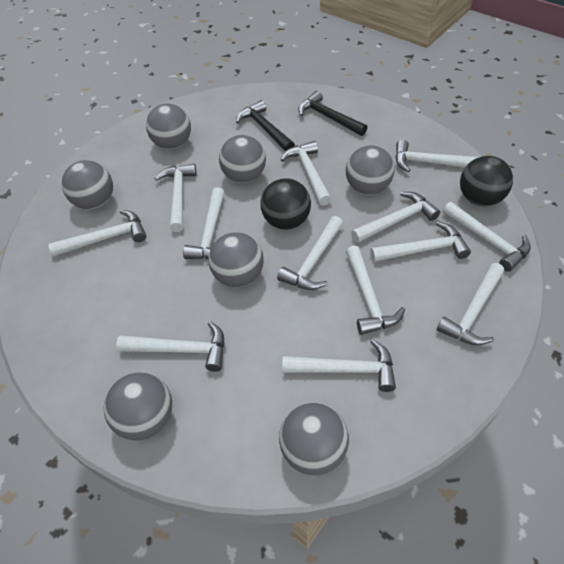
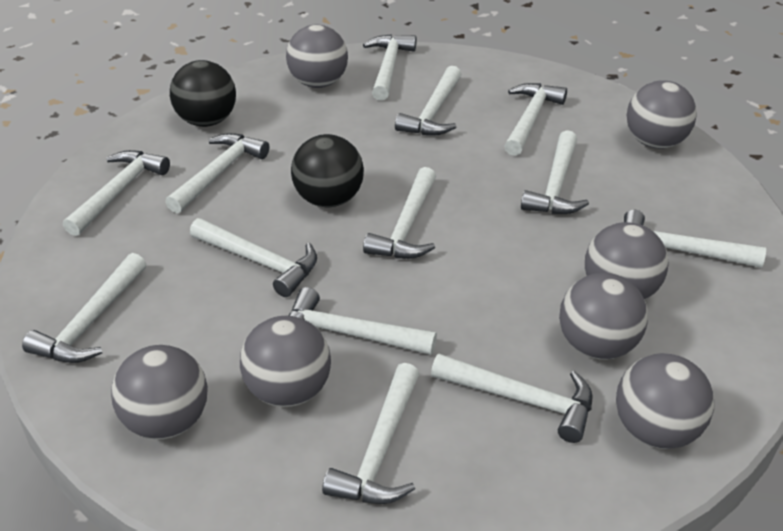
black hammer: 2 -> 0

